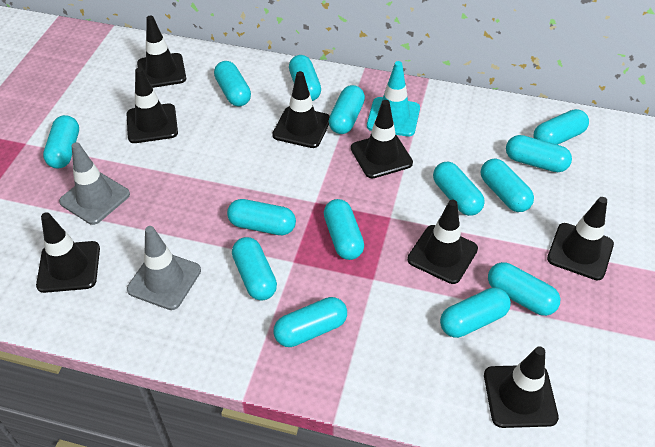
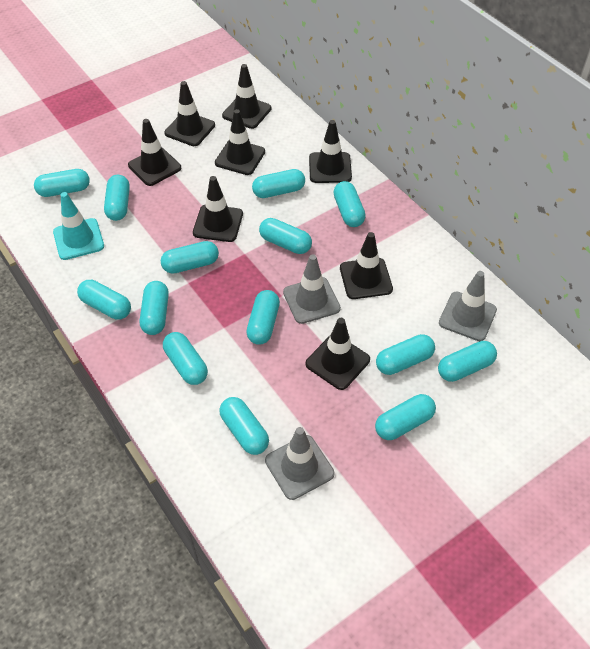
grey traffic cone: 2 -> 3

